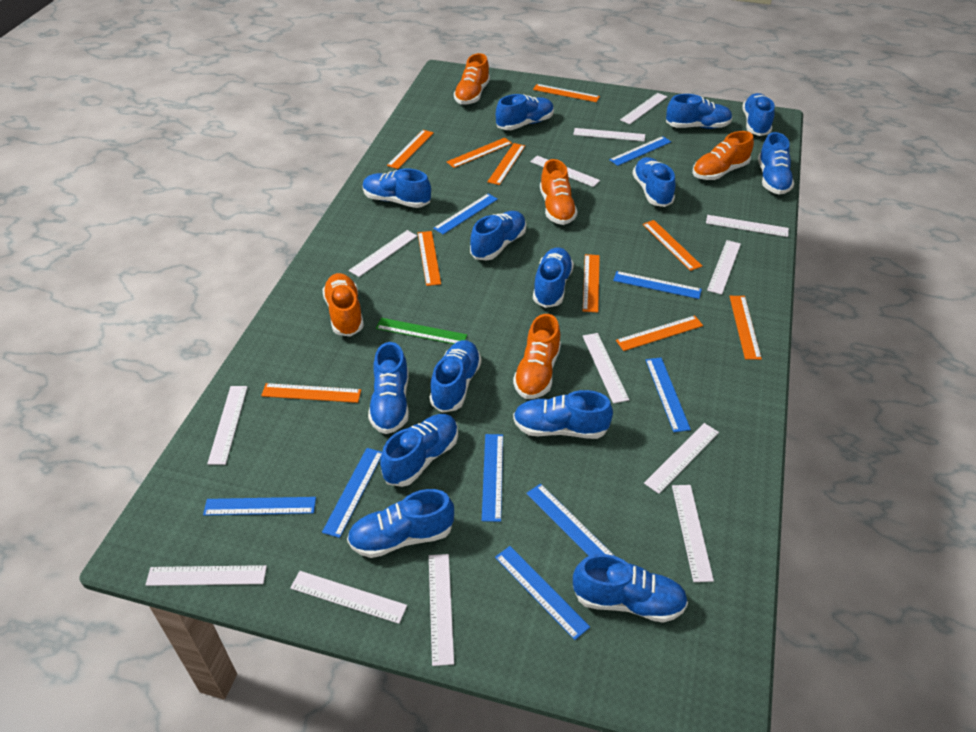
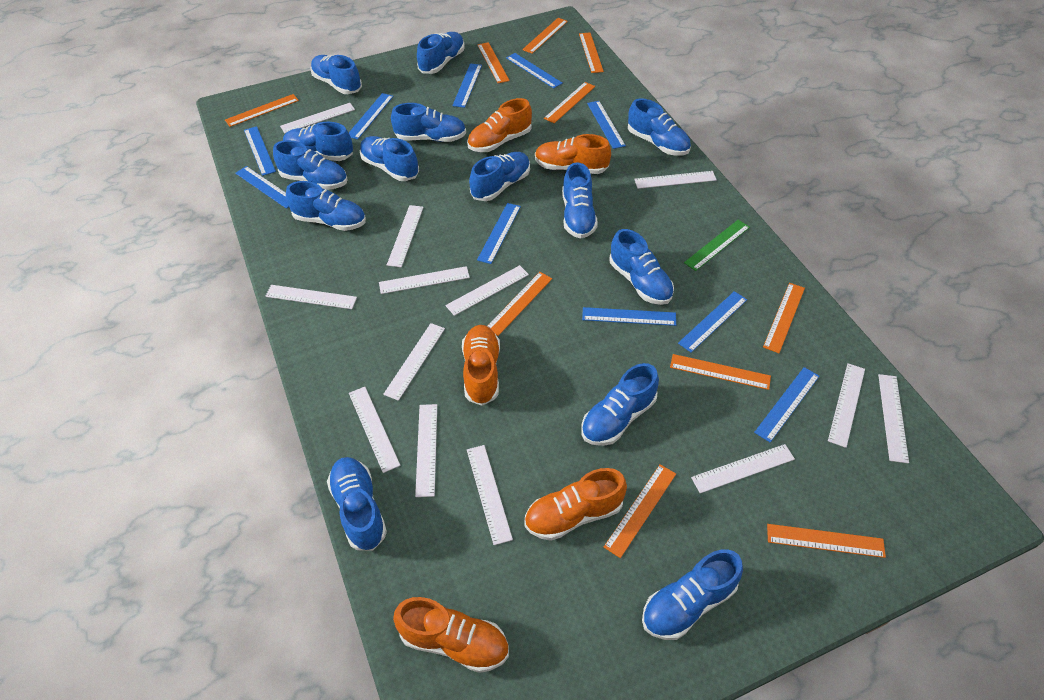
blue ruler: 9 -> 10

